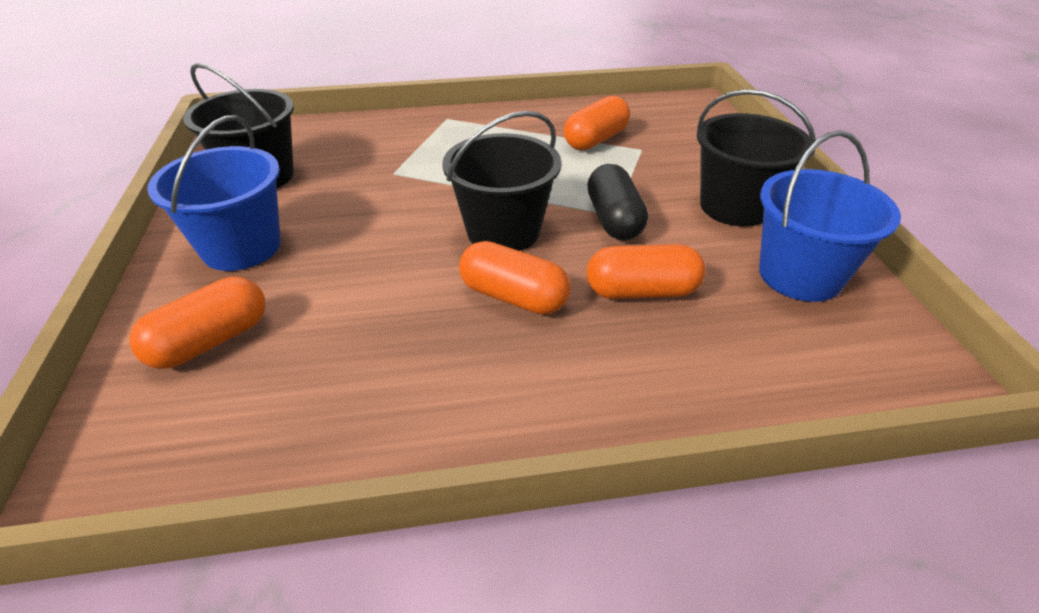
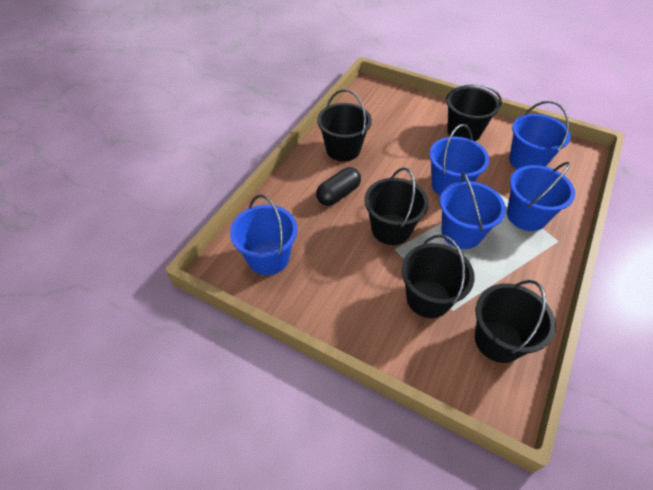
black bucket: 3 -> 5
blue bucket: 2 -> 5
orange capsule: 4 -> 0

